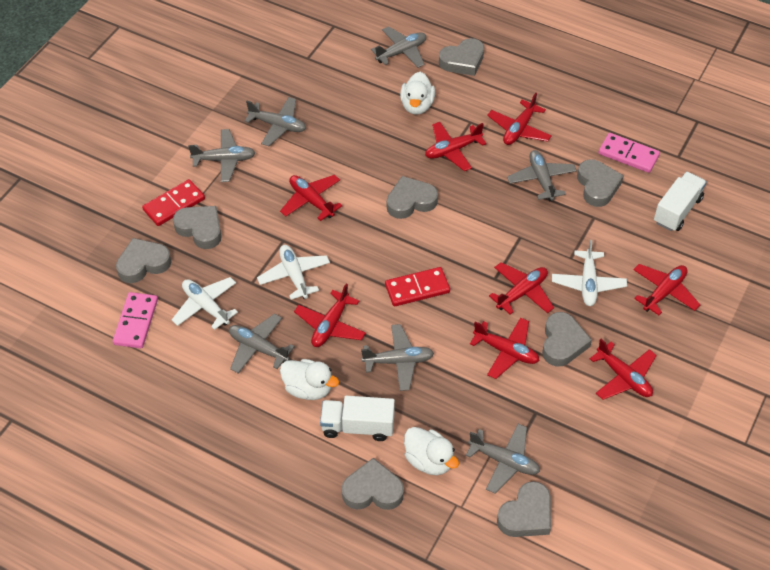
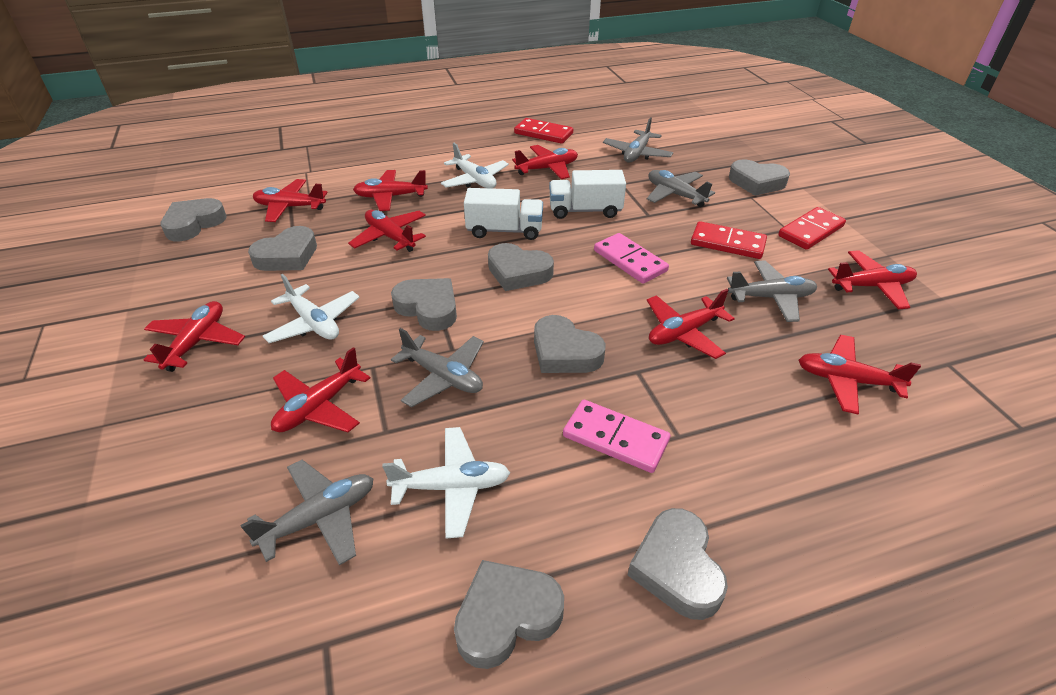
grey plane: 7 -> 5
red domino: 2 -> 3
red plane: 8 -> 9
white duck: 3 -> 0

